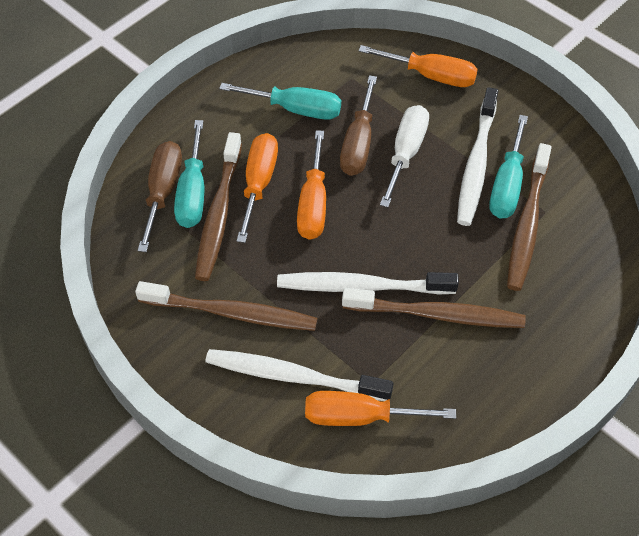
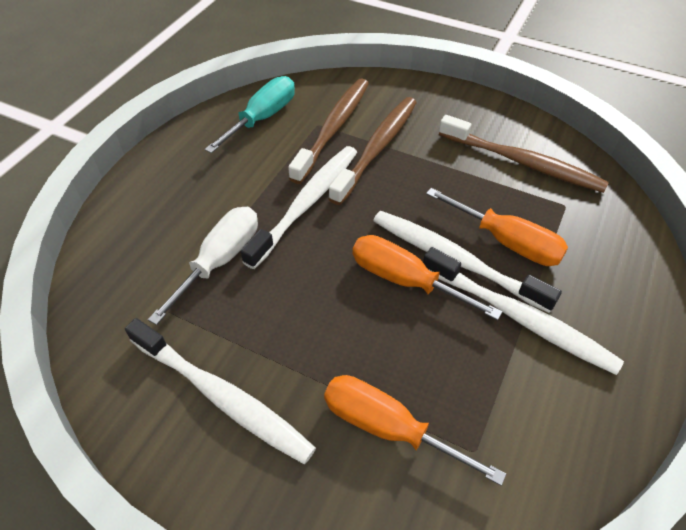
brown screwdriver: 2 -> 0
brown toothbrush: 4 -> 3
orange screwdriver: 4 -> 3
turquoise screwdriver: 3 -> 1
white toothbrush: 3 -> 4

